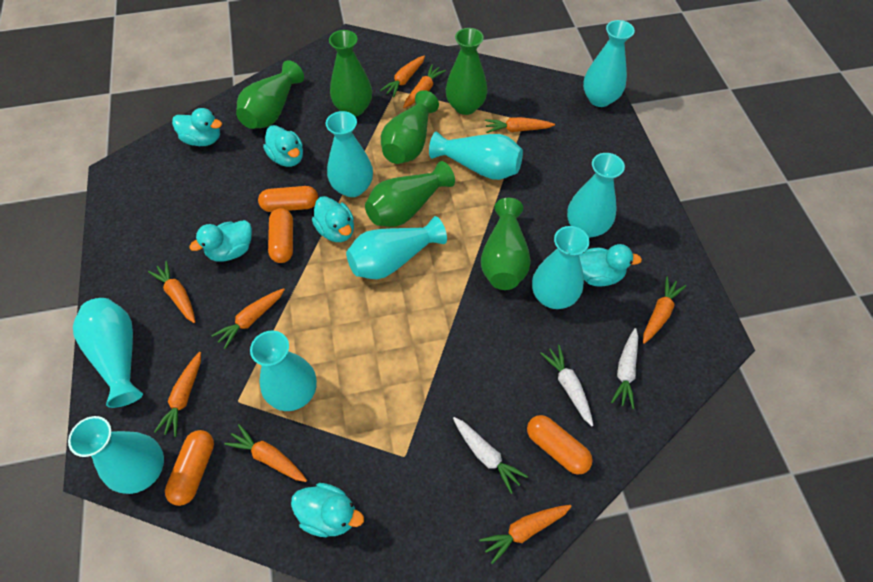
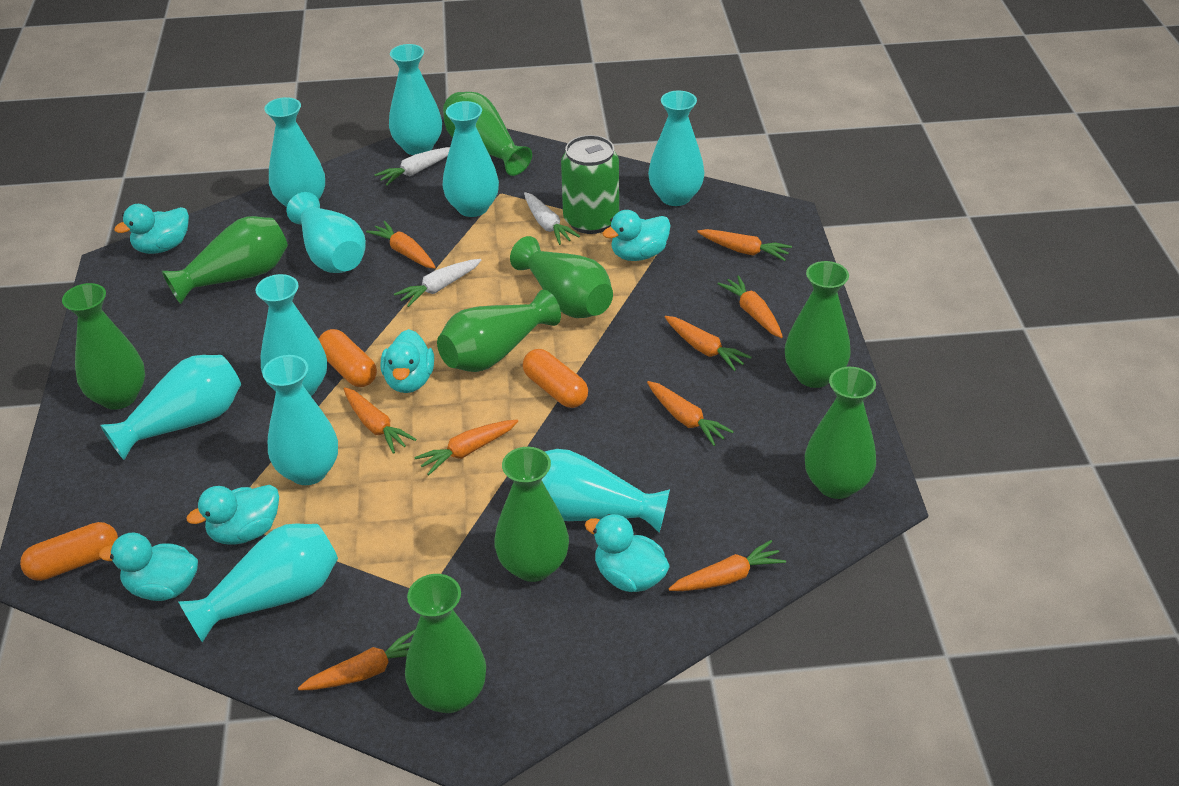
green can: 0 -> 1
green vase: 6 -> 9
orange capsule: 4 -> 3
turquoise vase: 9 -> 10

